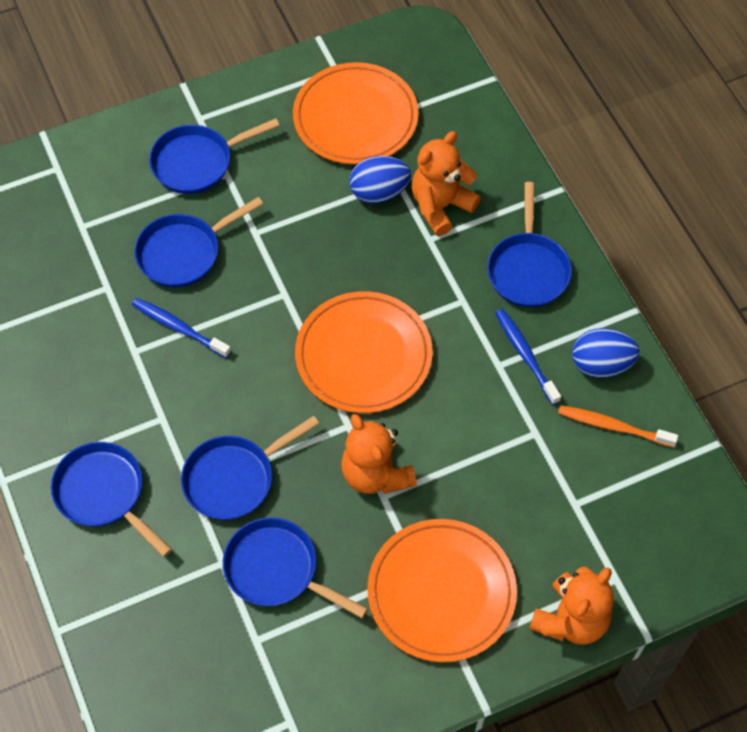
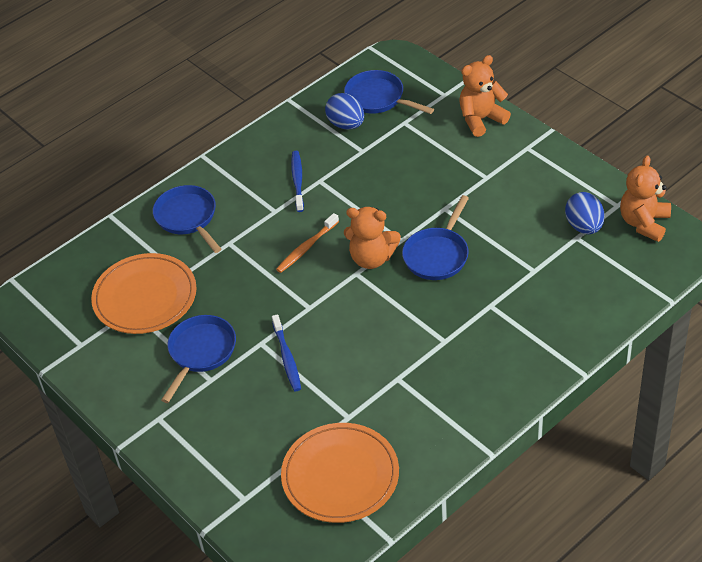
blue pan: 6 -> 4
orange plate: 3 -> 2

